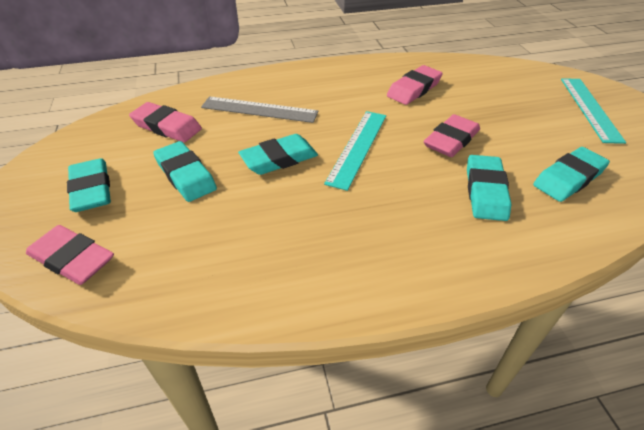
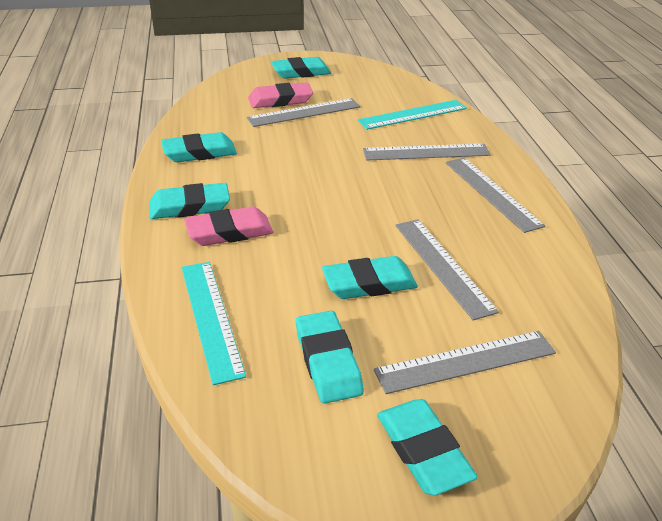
grey ruler: 1 -> 5
pink eraser: 4 -> 2
turquoise eraser: 5 -> 6

